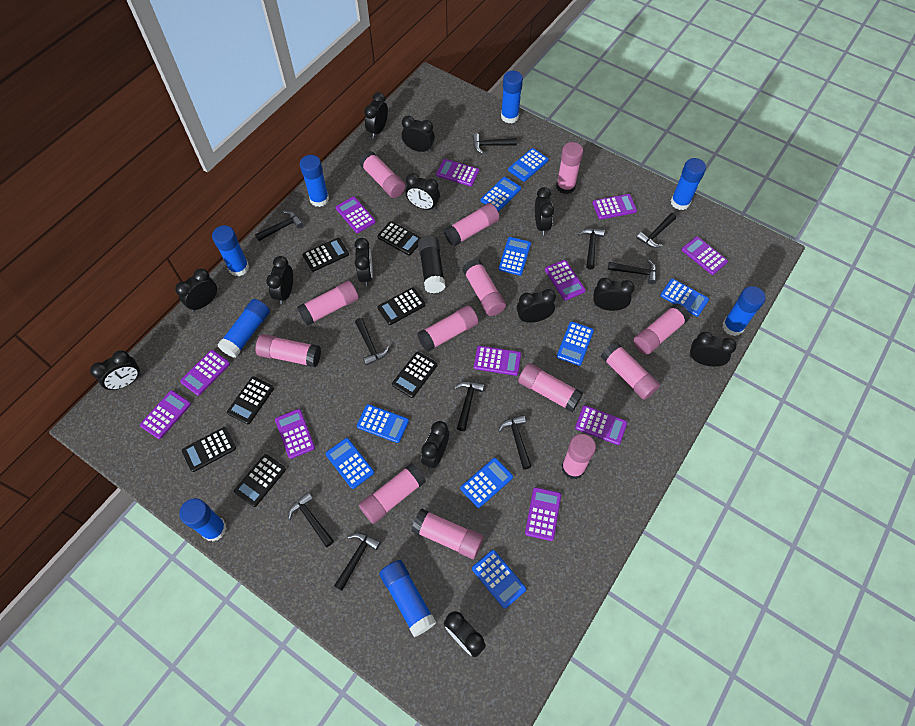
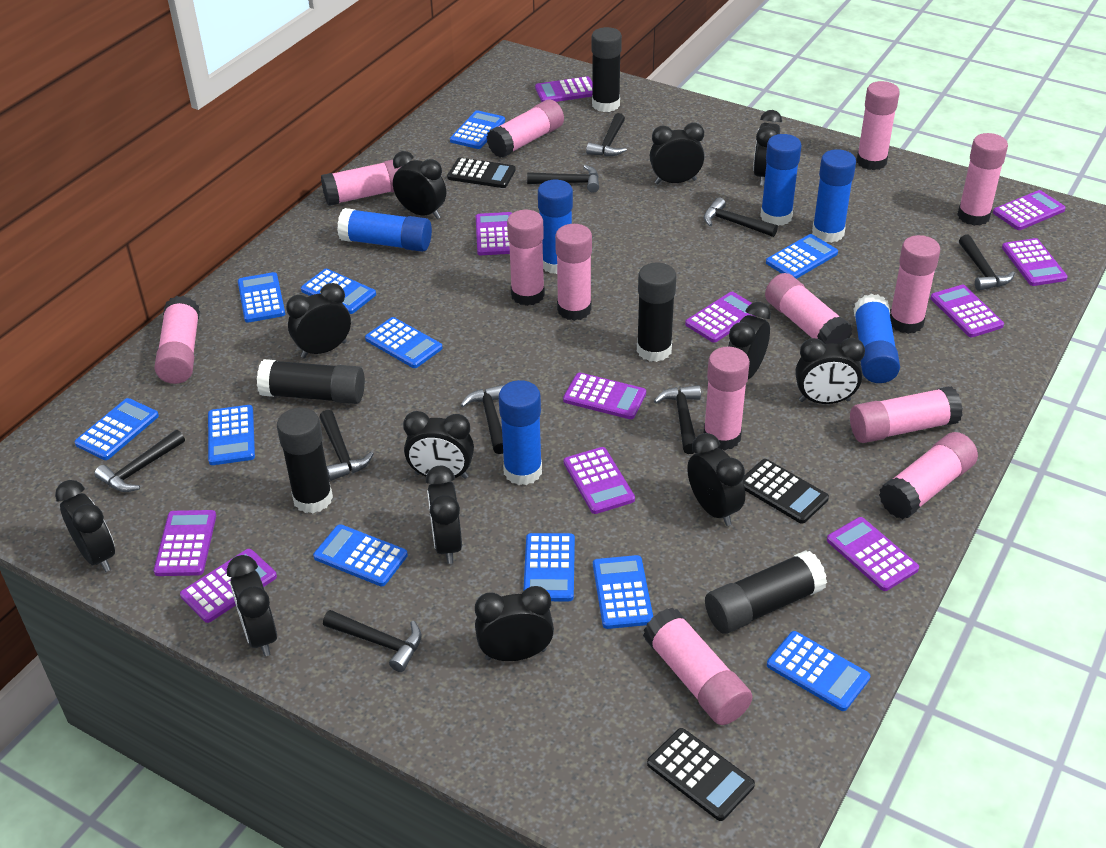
black calculator: 7 -> 3
black clock: 13 -> 12
black glue stick: 1 -> 5
black hammer: 10 -> 9
blue calculator: 9 -> 11
blue glue stick: 8 -> 6

